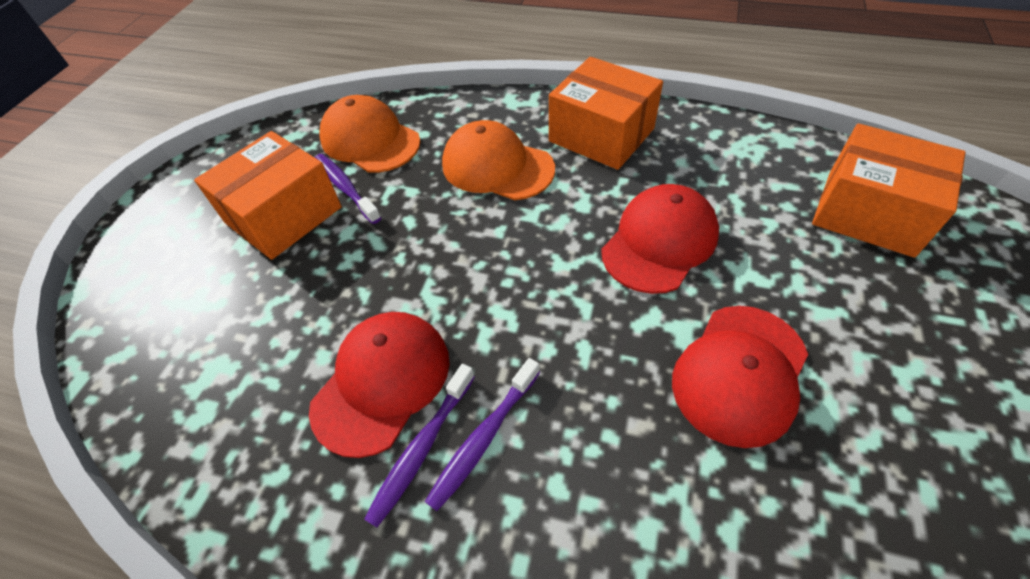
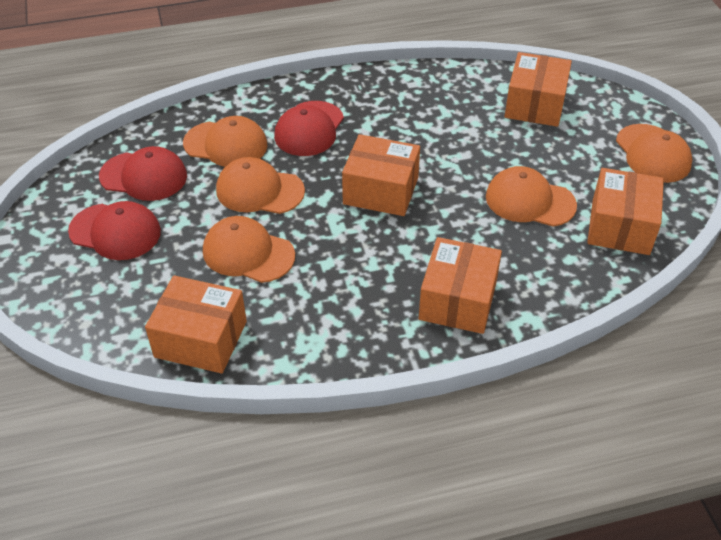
orange box: 3 -> 5
orange cap: 2 -> 5
purple toothbrush: 3 -> 0

